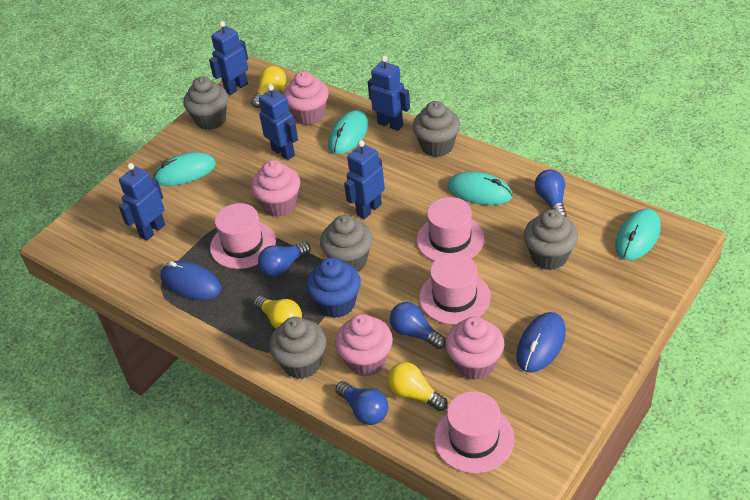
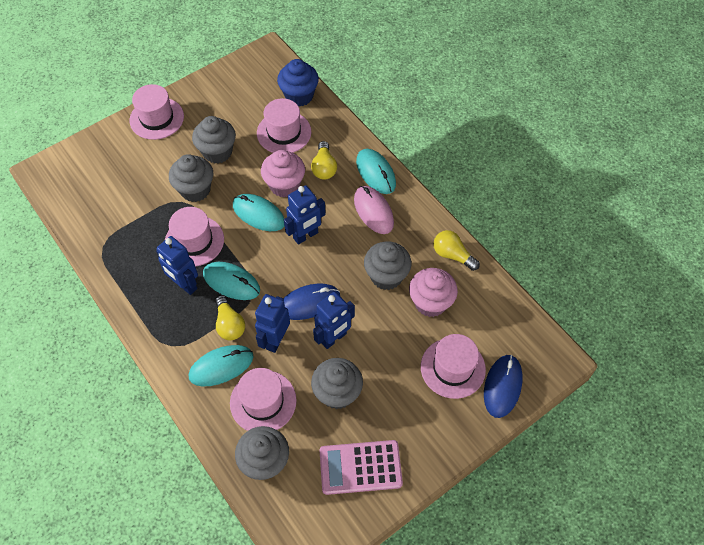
blue light bulb: 4 -> 0
blue robot: 5 -> 4
pink calculator: 0 -> 1
pink cupcake: 4 -> 2
pink hat: 4 -> 5
pink mouse: 0 -> 1

